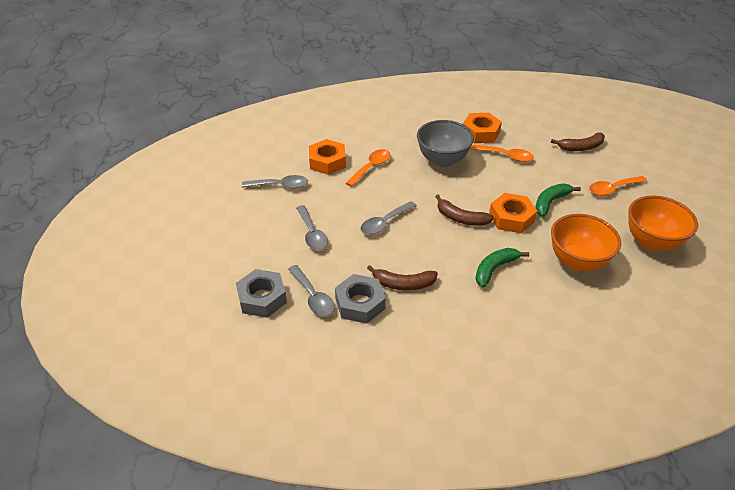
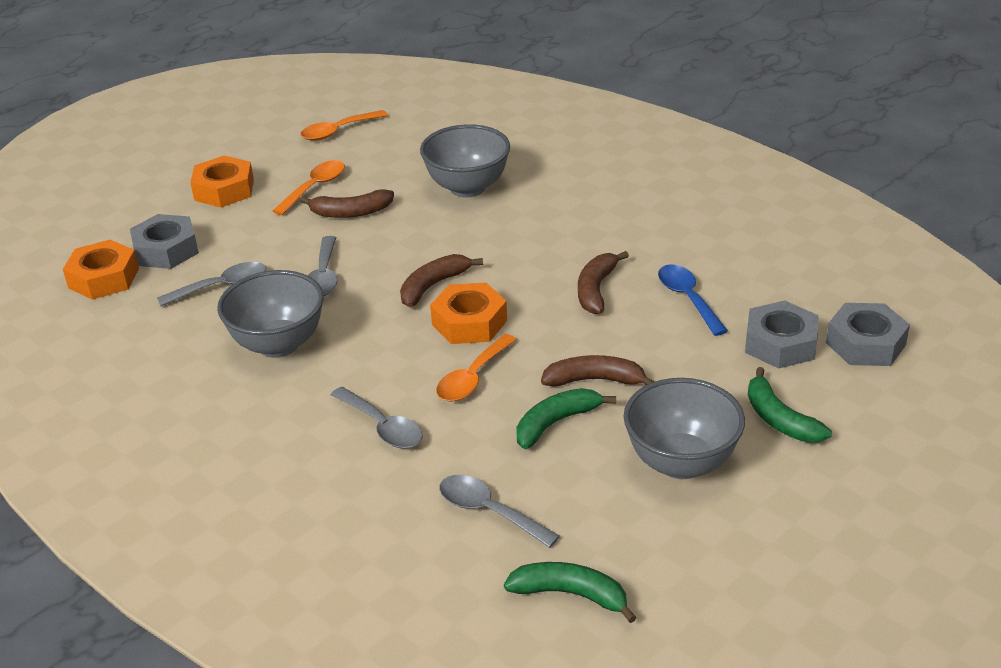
blue spoon: 0 -> 1
brown banana: 3 -> 4
green banana: 2 -> 3
grey bowl: 1 -> 3
grey nut: 2 -> 3
orange bowl: 2 -> 0

